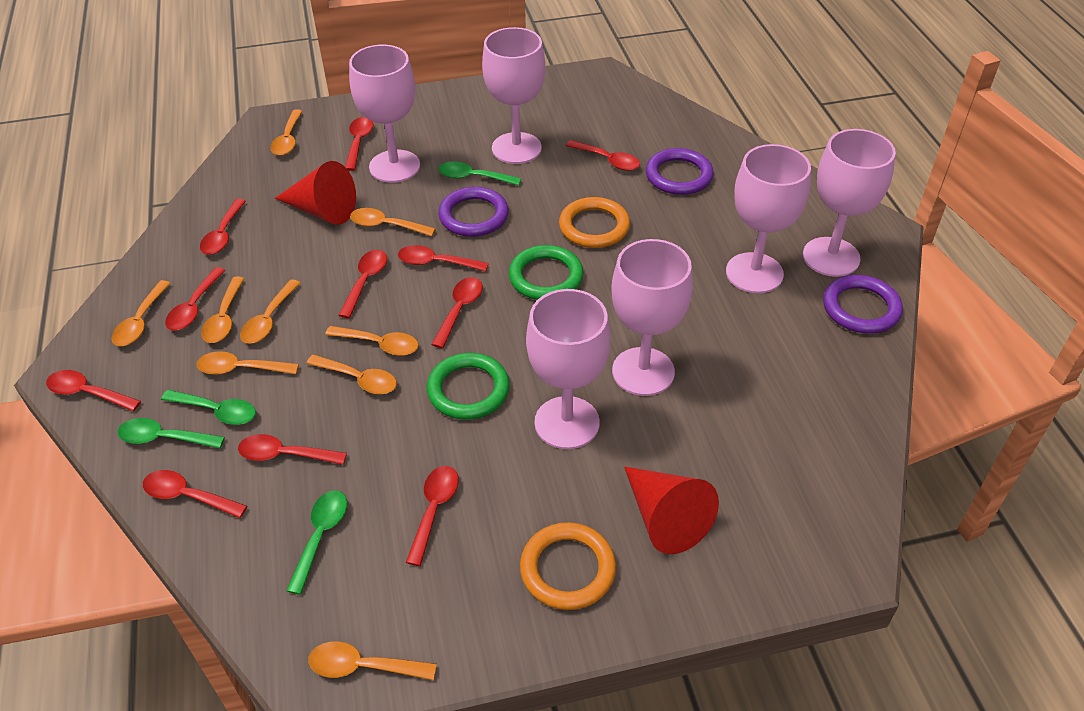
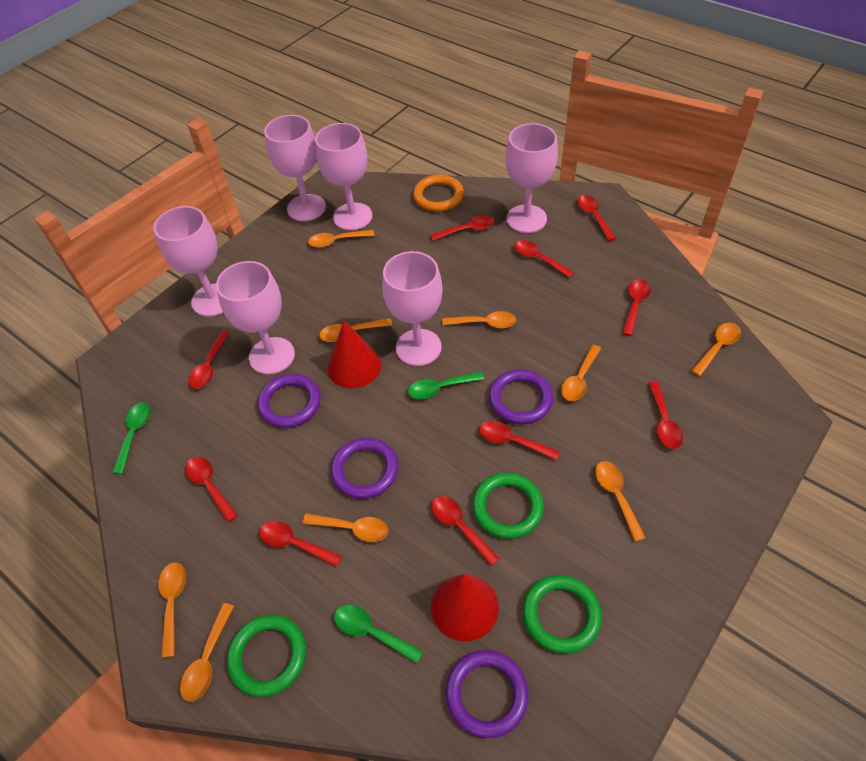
green ring: 2 -> 3
green spoon: 4 -> 3
orange ring: 2 -> 1
purple ring: 3 -> 4
red spoon: 11 -> 10

